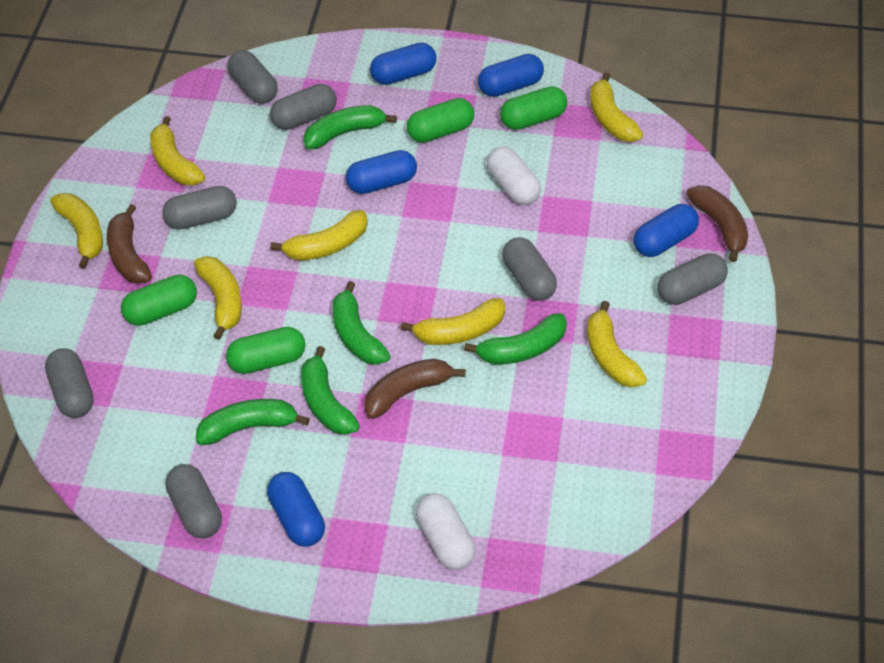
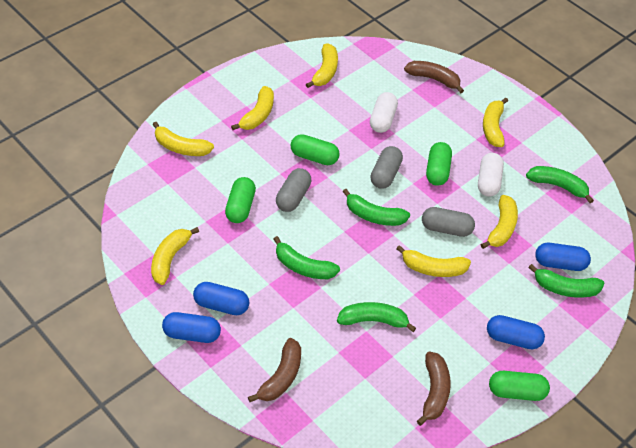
blue capsule: 5 -> 4
grey capsule: 7 -> 3

